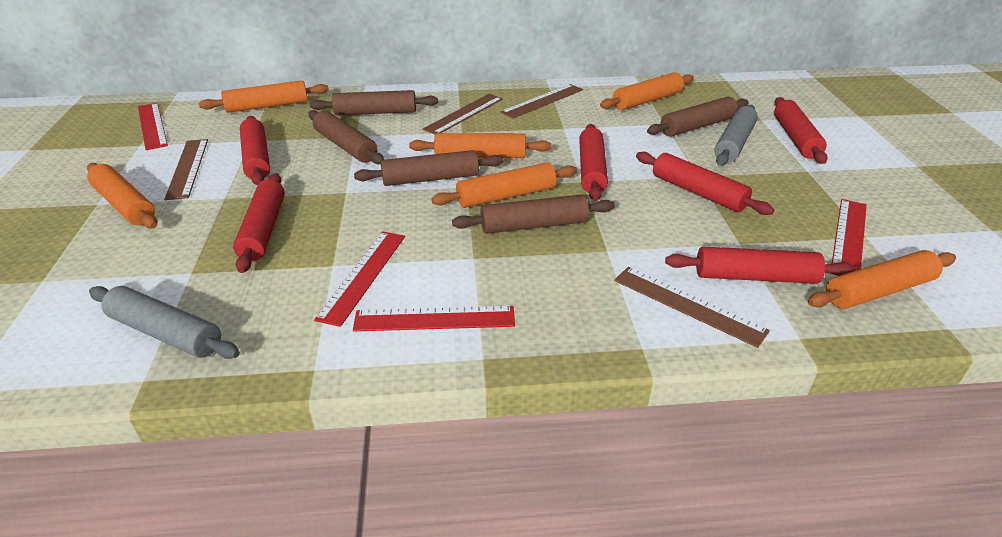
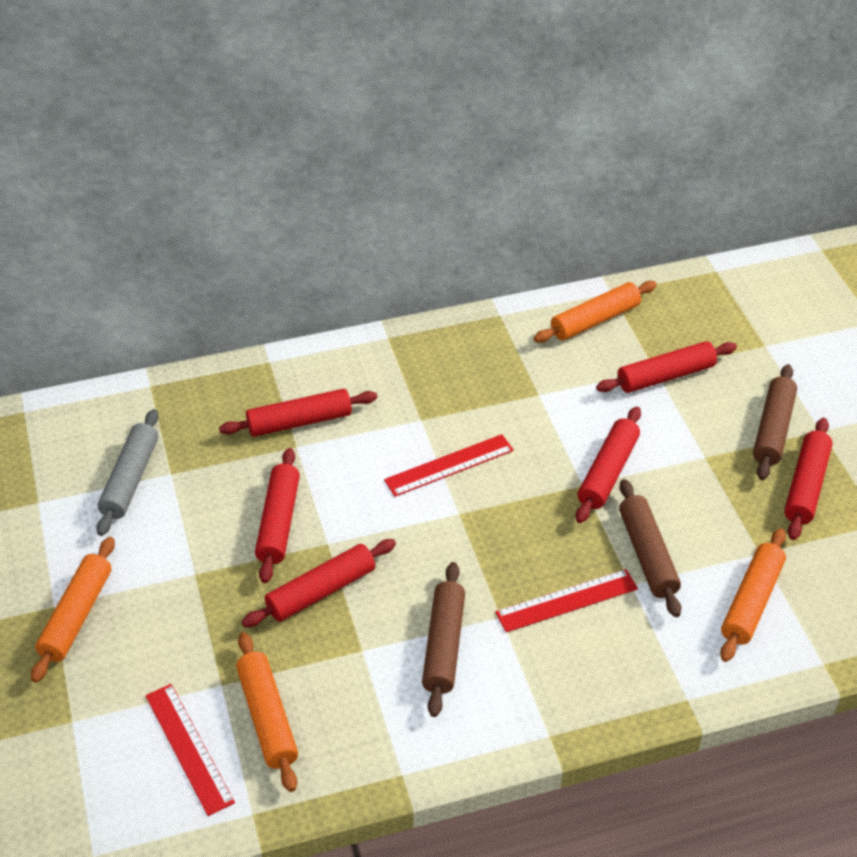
brown rolling pin: 5 -> 3
brown ruler: 4 -> 0
grey rolling pin: 2 -> 1
orange rolling pin: 6 -> 4
red ruler: 4 -> 3

